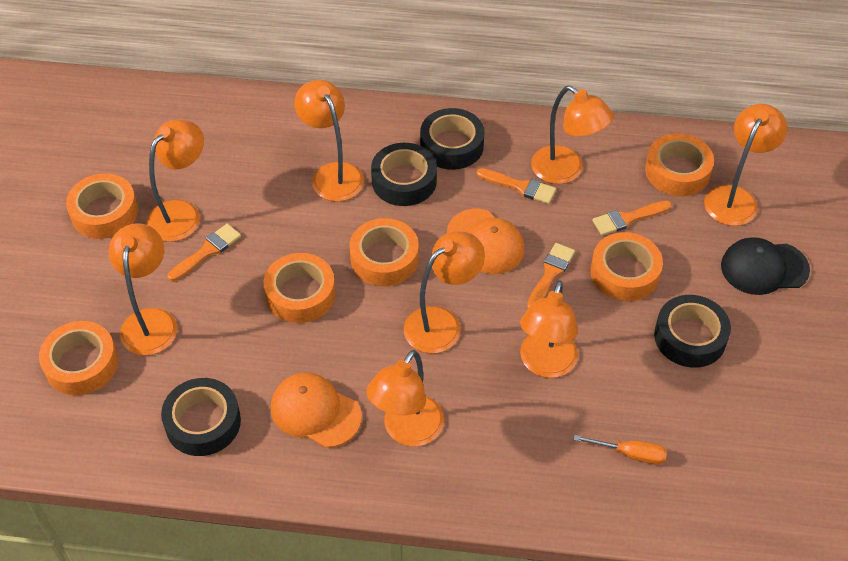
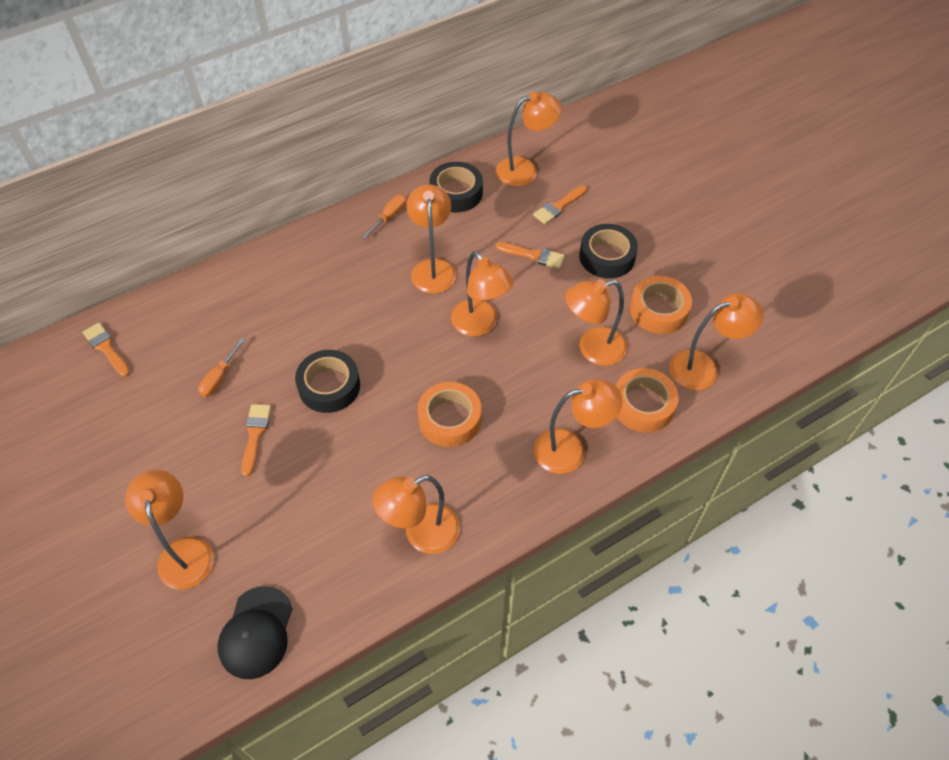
black tape: 4 -> 3
orange cap: 2 -> 0
orange screwdriver: 1 -> 2
orange tape: 6 -> 3

